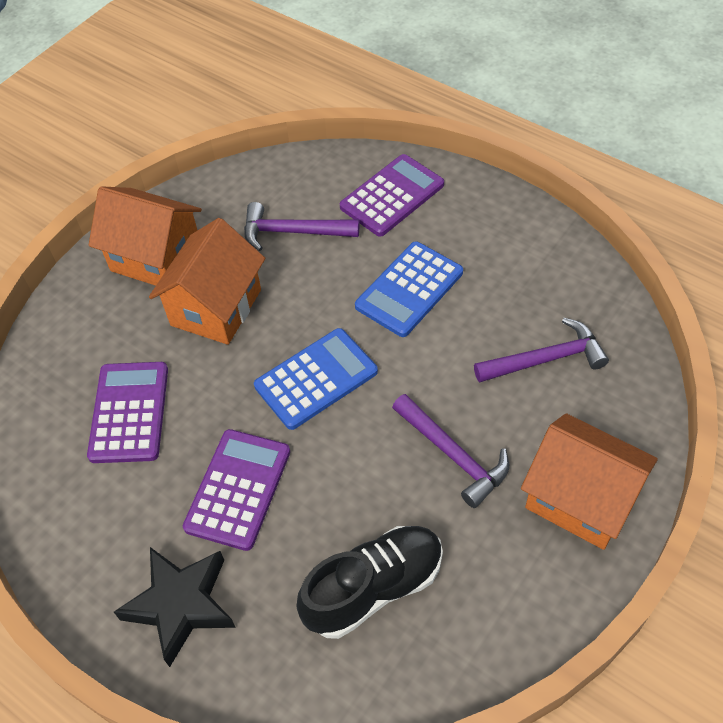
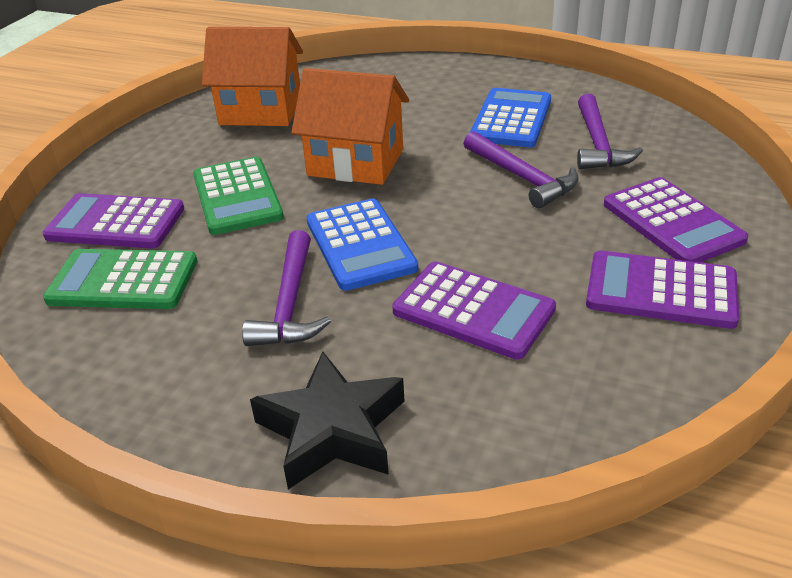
black shoe: 1 -> 0
green calculator: 0 -> 2
orange house: 3 -> 2
purple calculator: 3 -> 4

